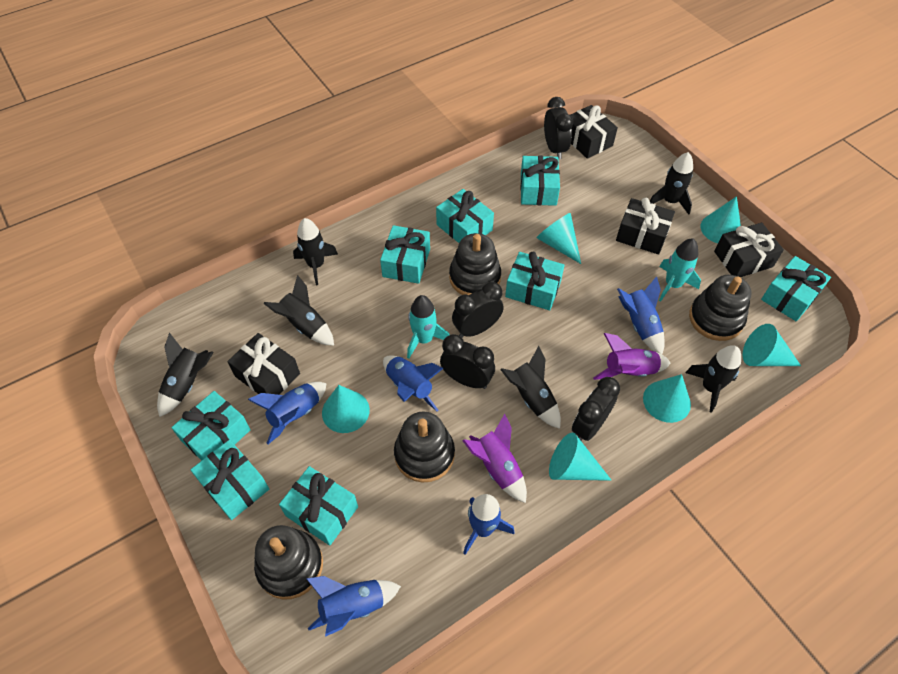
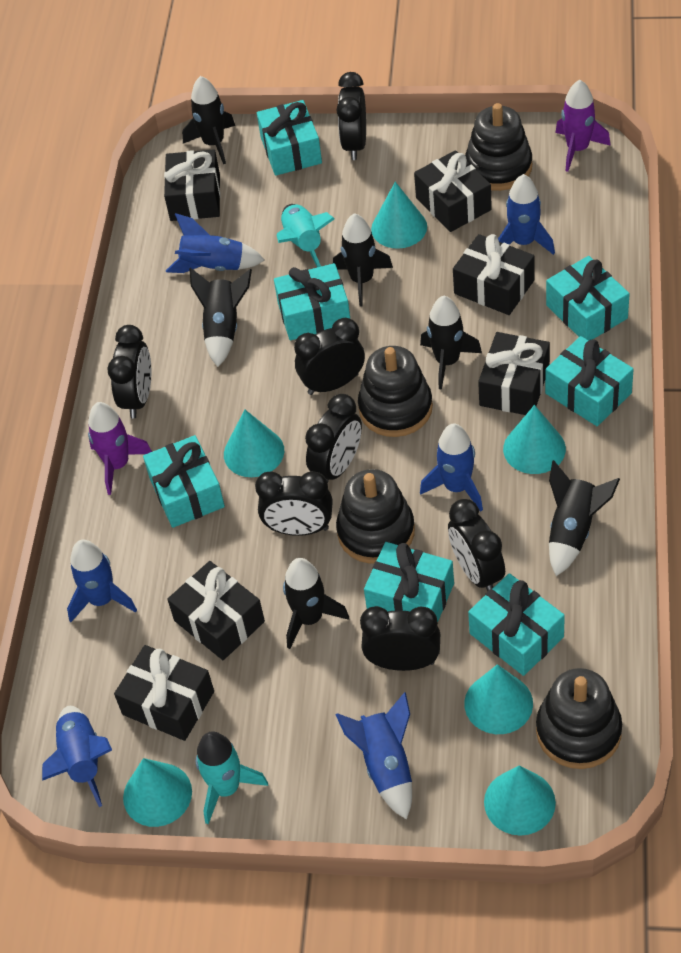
black clock: 4 -> 7
black gift: 4 -> 6
blue rocket: 5 -> 6
turquoise gift: 8 -> 7

